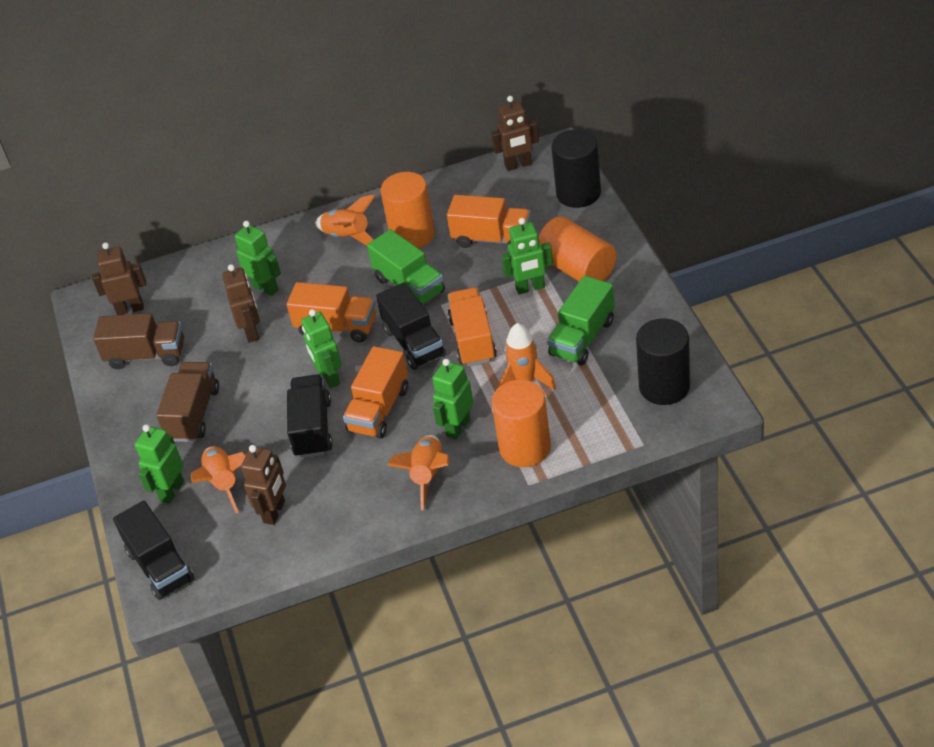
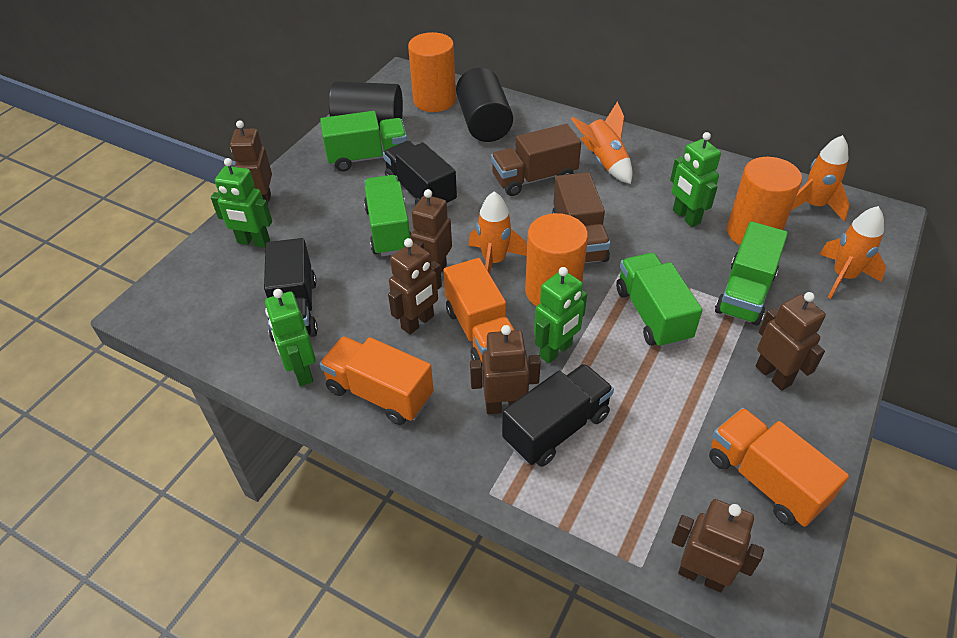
brown robot: 4 -> 6
green robot: 5 -> 4
green truck: 2 -> 4
orange truck: 4 -> 3

